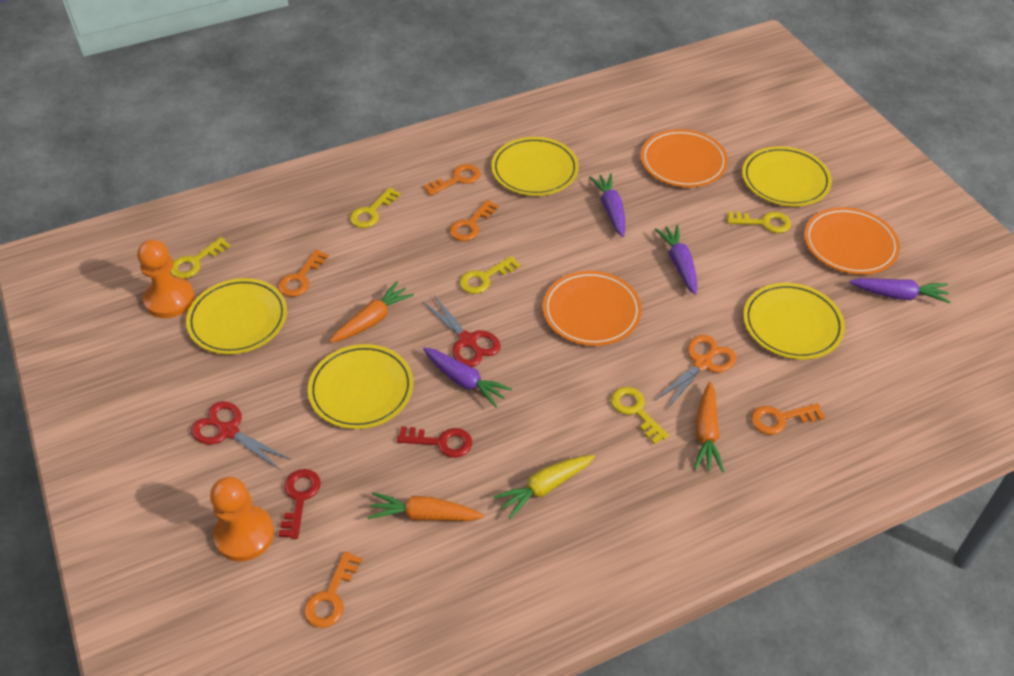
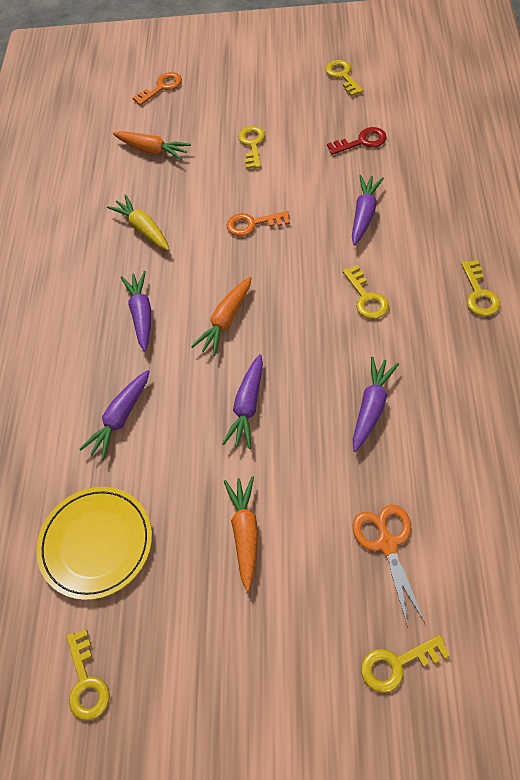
orange key: 5 -> 2
orange pawn: 2 -> 0
orange plate: 3 -> 0
purple carrot: 4 -> 5
red key: 2 -> 1
red scissors: 2 -> 0
yellow key: 5 -> 6
yellow plate: 5 -> 1

